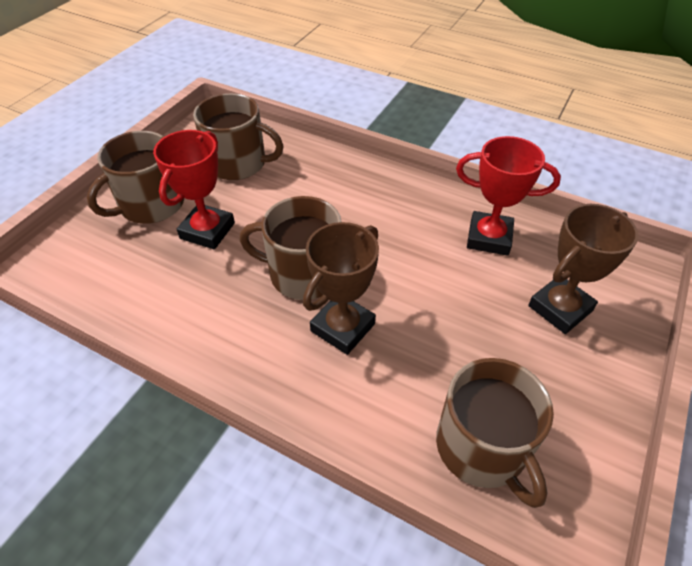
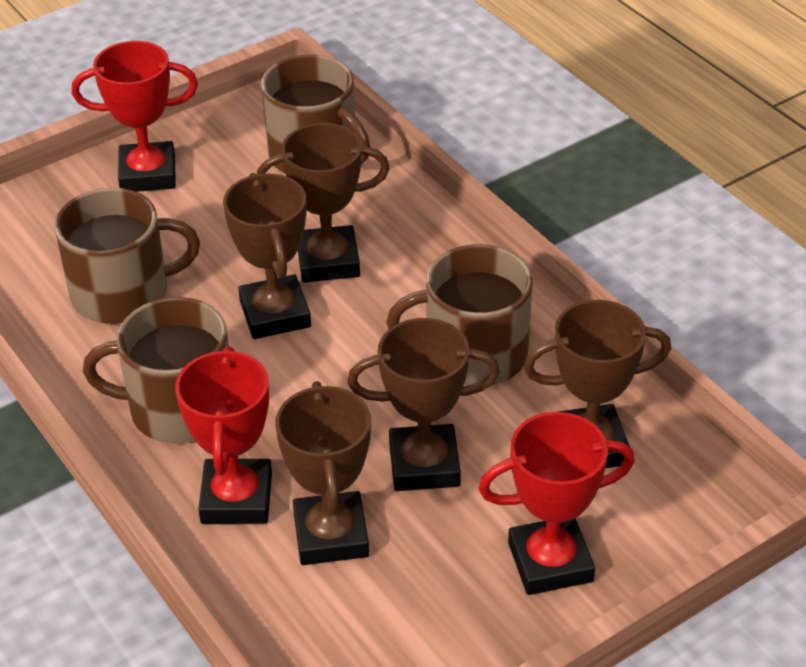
brown trophy: 2 -> 5
red trophy: 2 -> 3

